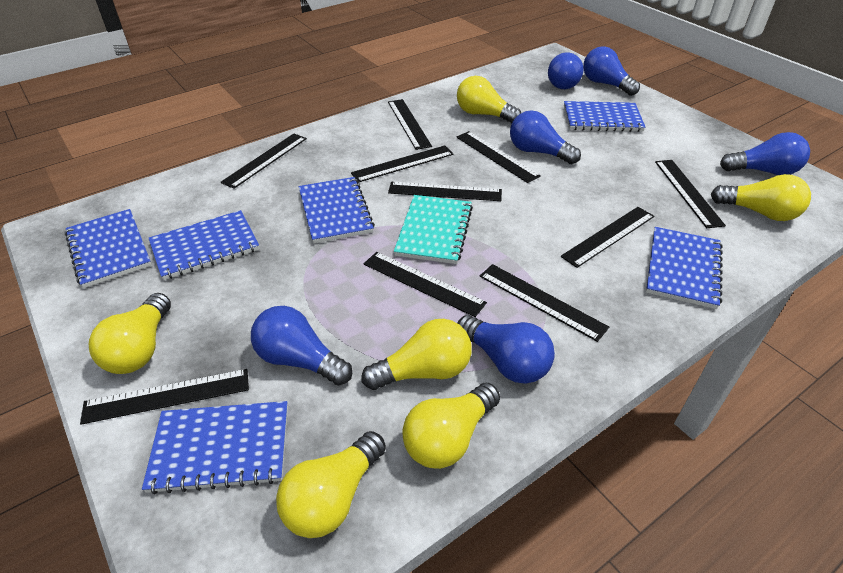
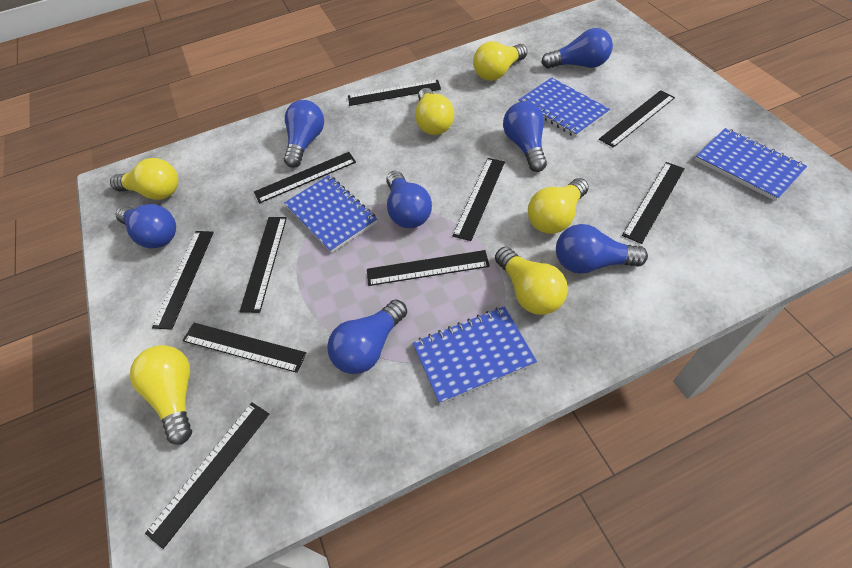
blue light bulb: 6 -> 7
blue notebook: 6 -> 4
turquoise notebook: 1 -> 0

